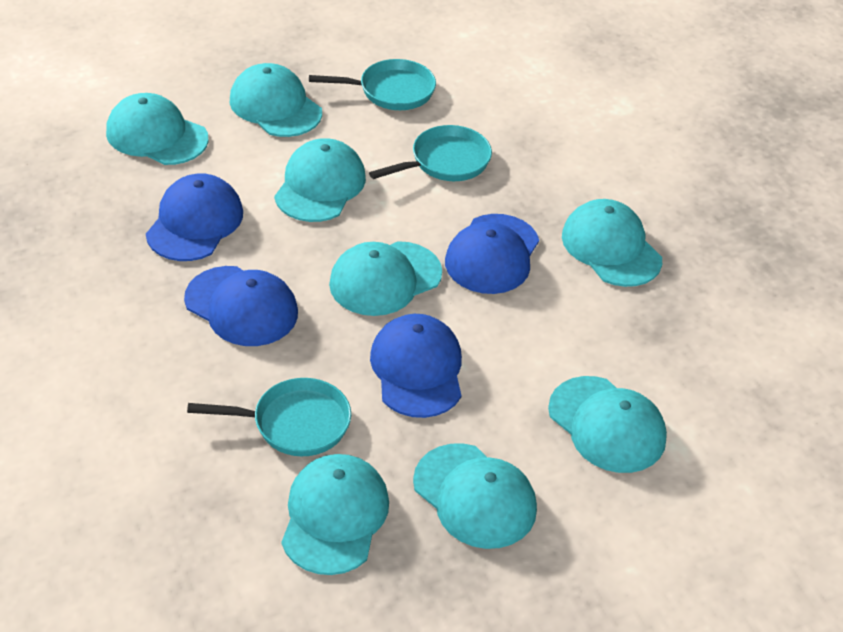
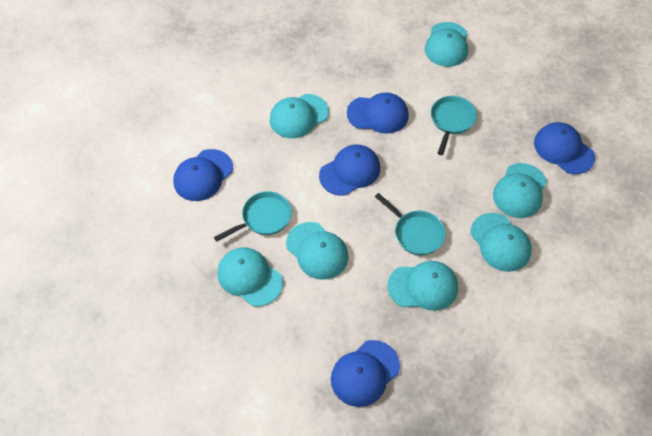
blue cap: 4 -> 5
turquoise cap: 8 -> 7

